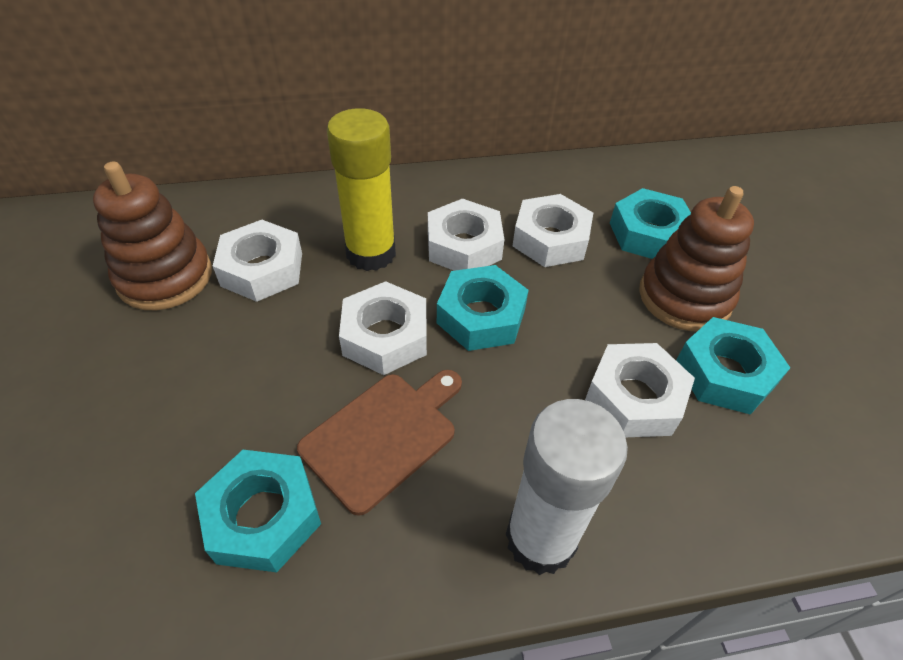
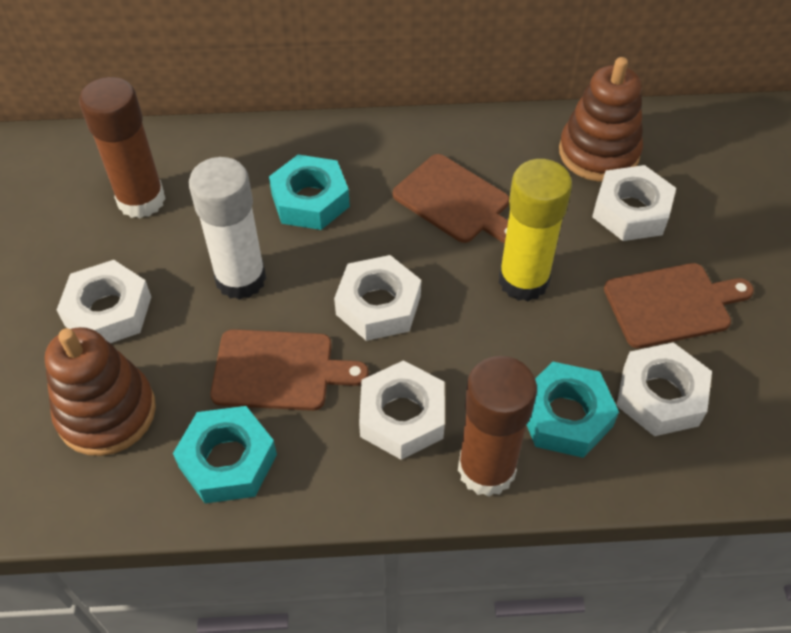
brown cutting board: 1 -> 3
brown glue stick: 0 -> 2
turquoise nut: 4 -> 3

